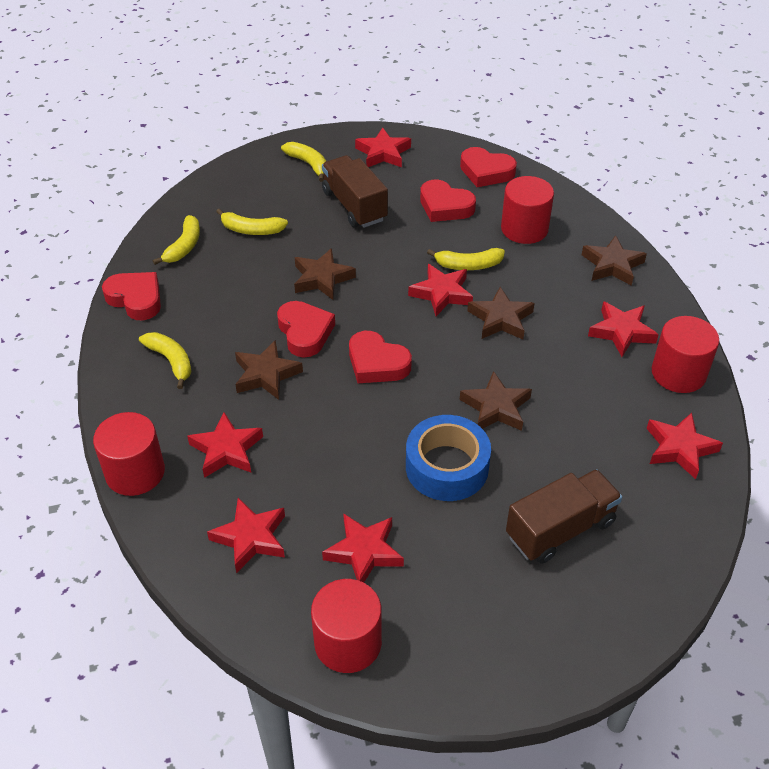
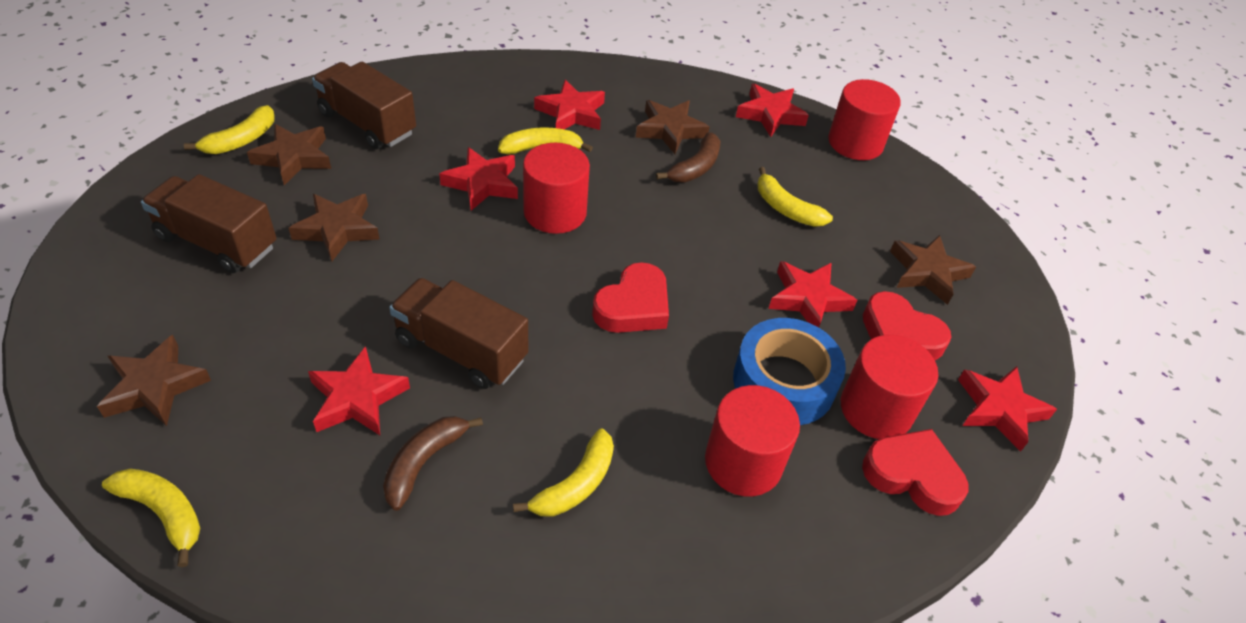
brown banana: 0 -> 2
brown truck: 2 -> 3
red heart: 5 -> 3
red star: 7 -> 6

